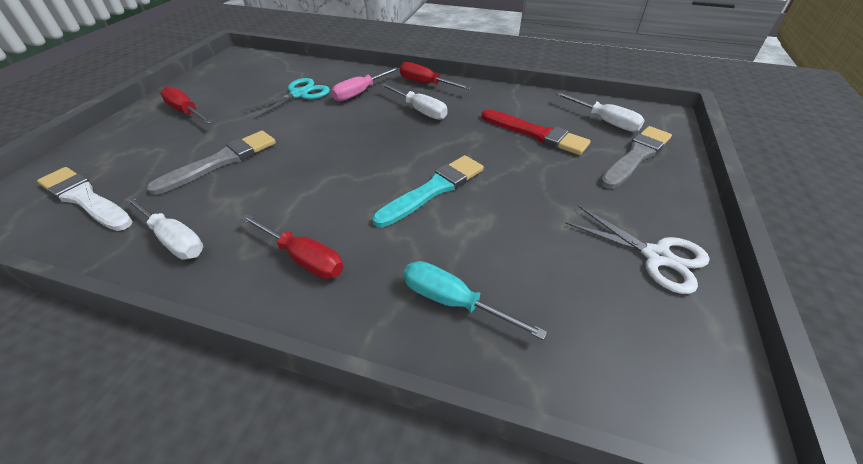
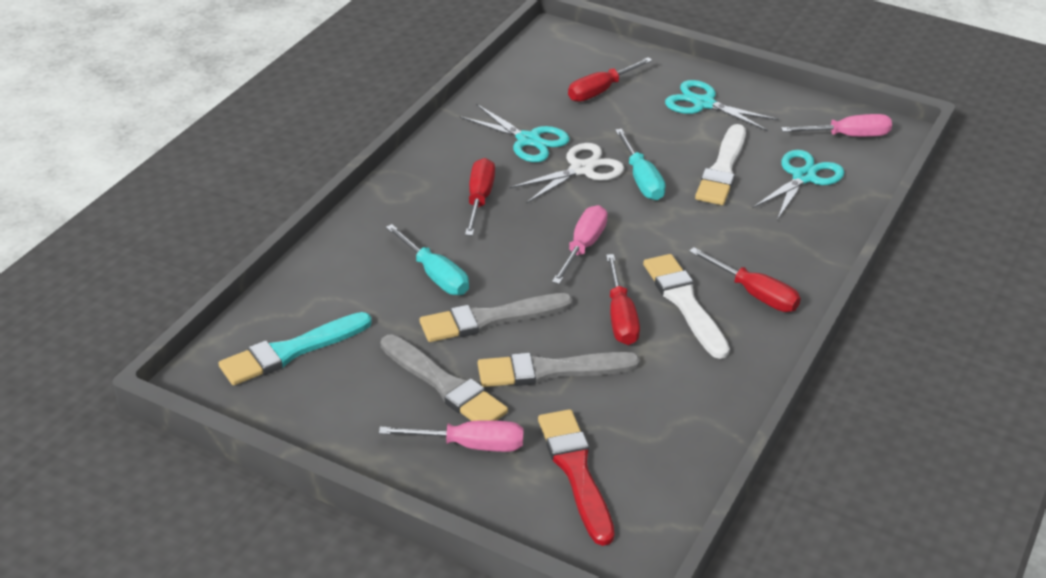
grey brush: 2 -> 3
pink screwdriver: 1 -> 3
red screwdriver: 3 -> 4
turquoise scissors: 1 -> 3
turquoise screwdriver: 1 -> 2
white brush: 1 -> 2
white screwdriver: 3 -> 0

